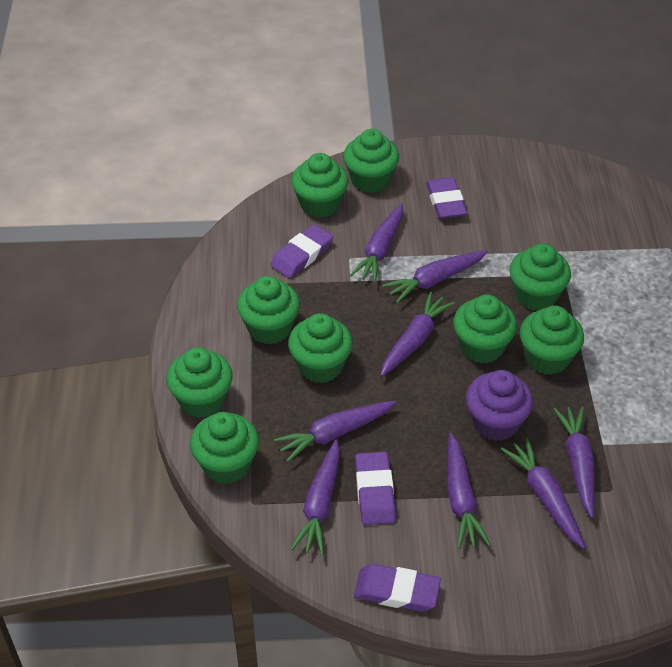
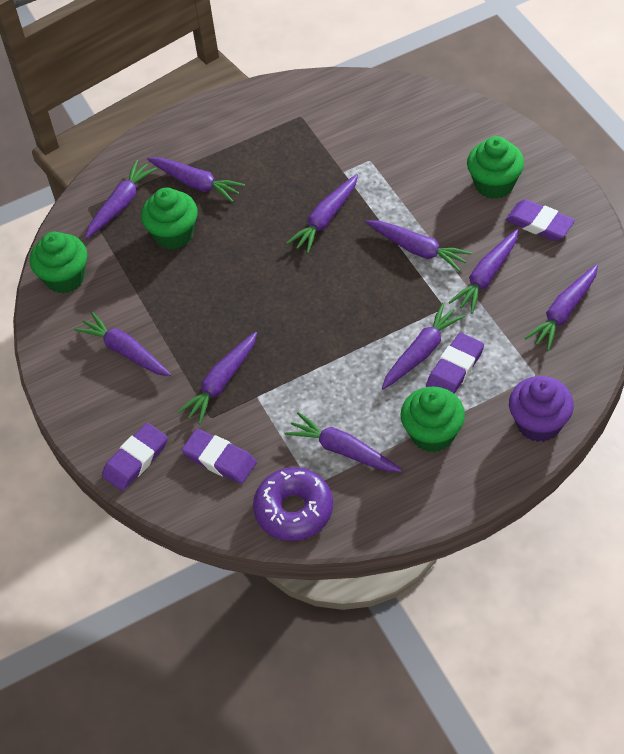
green cupcake: 9 -> 4
purple carrot: 8 -> 10
purple donut: 0 -> 1

